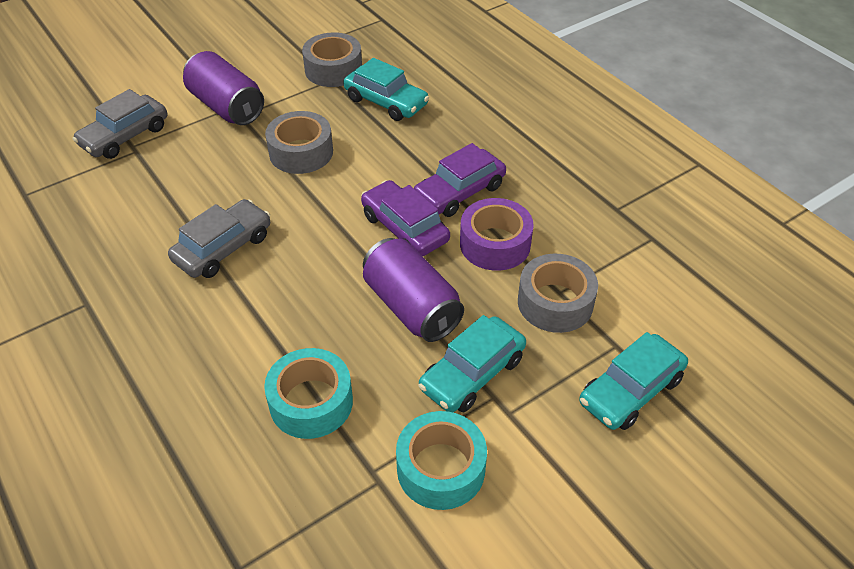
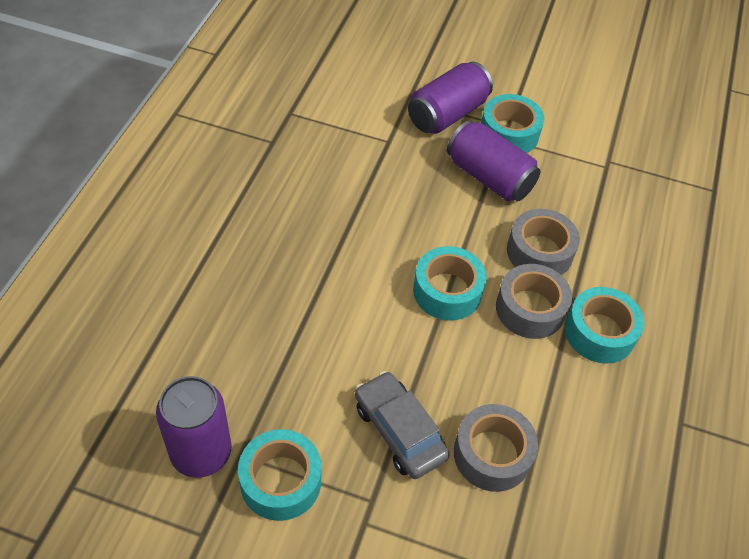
grey car: 2 -> 1
purple can: 2 -> 3
purple car: 2 -> 0
purple tape: 1 -> 0
turquoise car: 3 -> 0
turquoise tape: 2 -> 4

